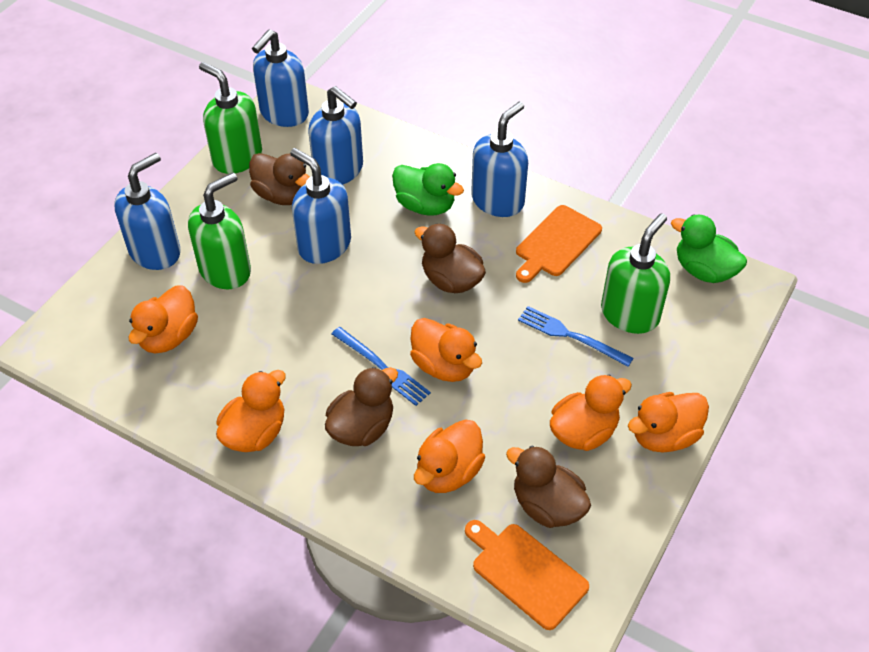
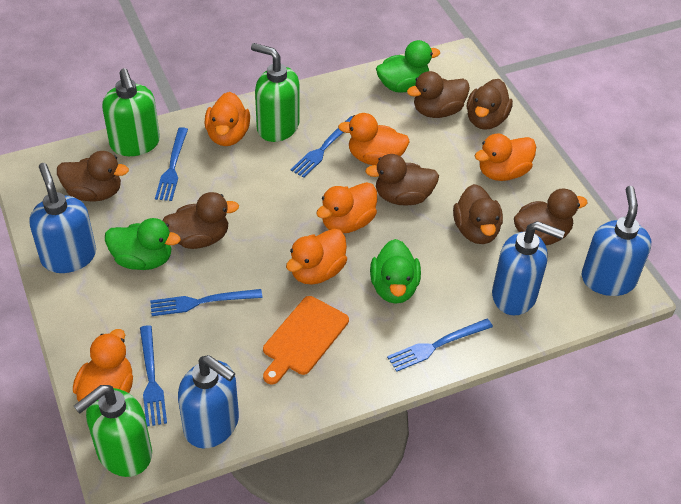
blue fork: 2 -> 5
blue soap dispenser: 5 -> 4
brown duck: 4 -> 7
green duck: 2 -> 3
orange cutting board: 2 -> 1

